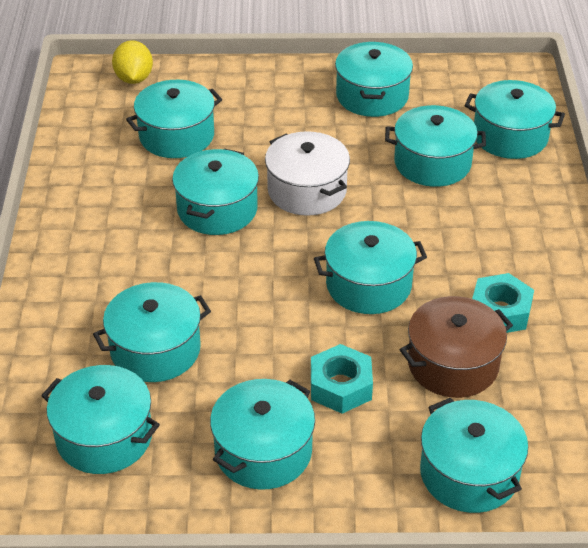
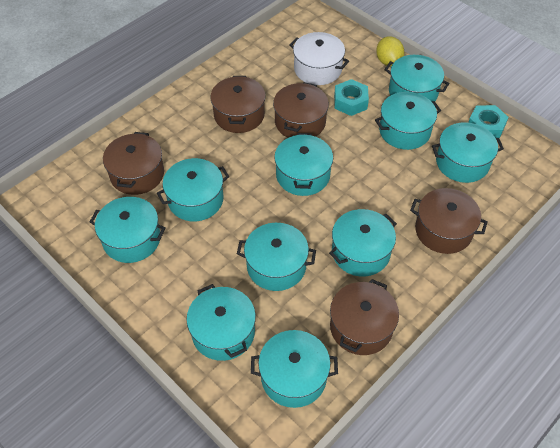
brown pot: 1 -> 5

